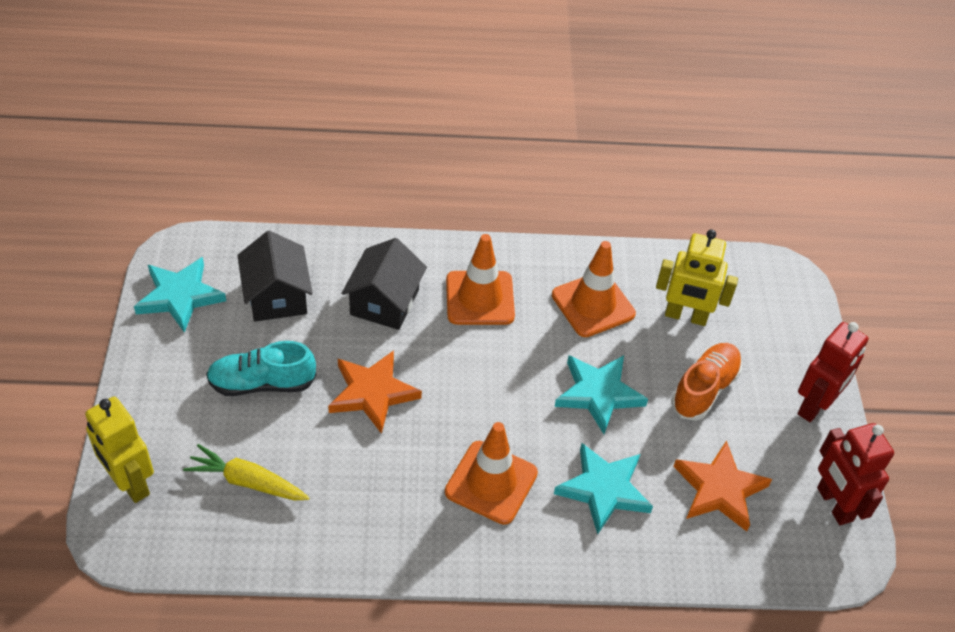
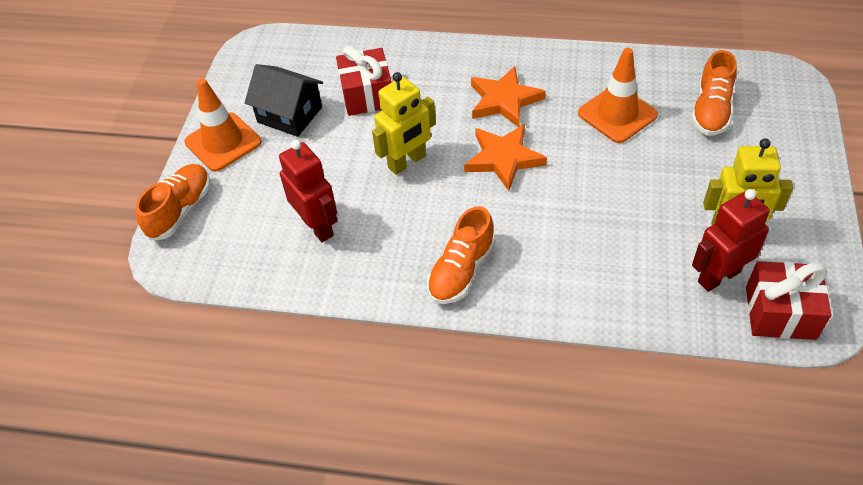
black house: 2 -> 1
orange shoe: 1 -> 3
orange traffic cone: 3 -> 2
red gift: 0 -> 2
turquoise shoe: 1 -> 0
turquoise star: 3 -> 0
yellow carrot: 1 -> 0

